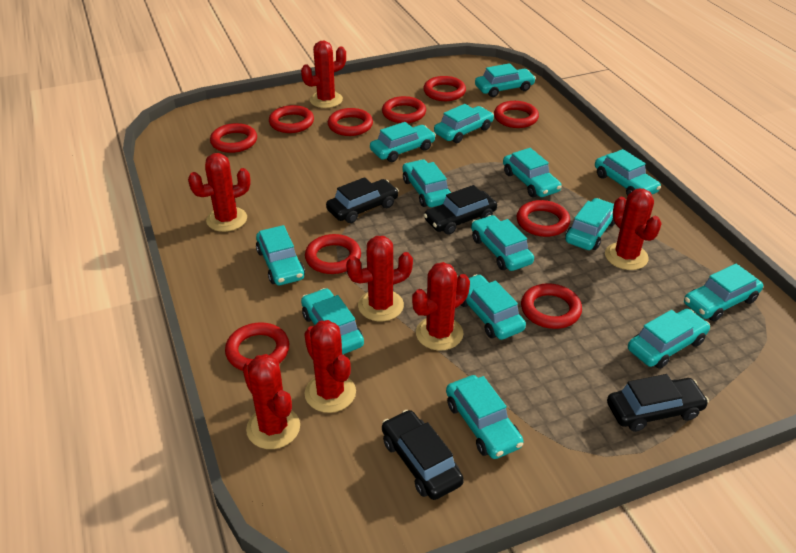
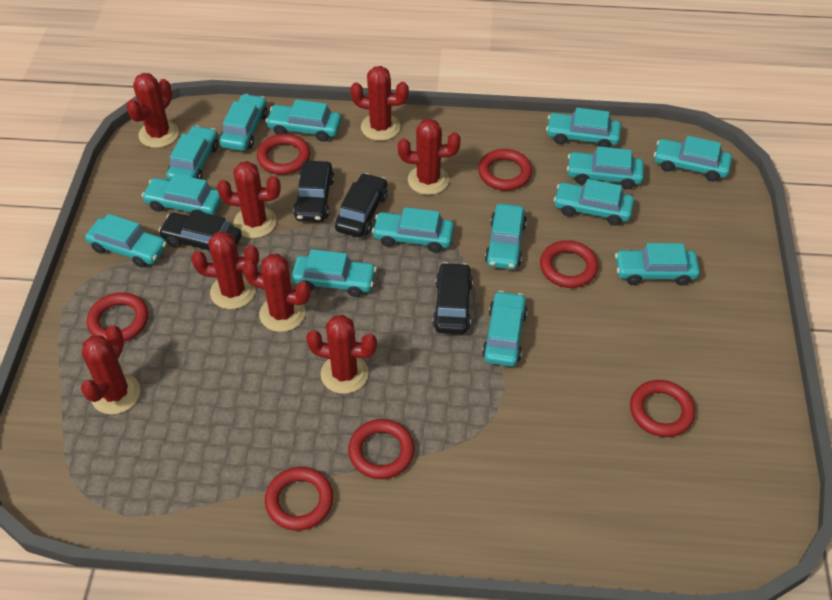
red cactus: 7 -> 8
red ring: 10 -> 7

